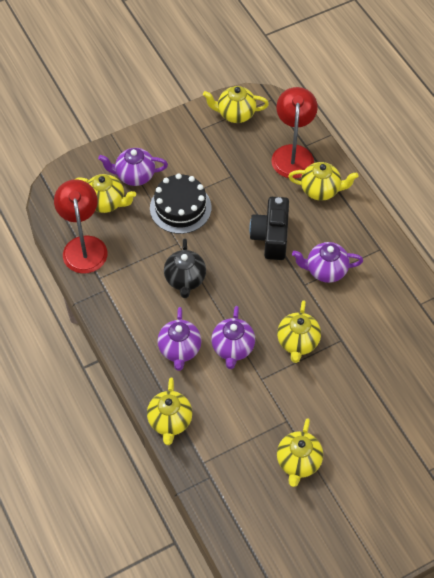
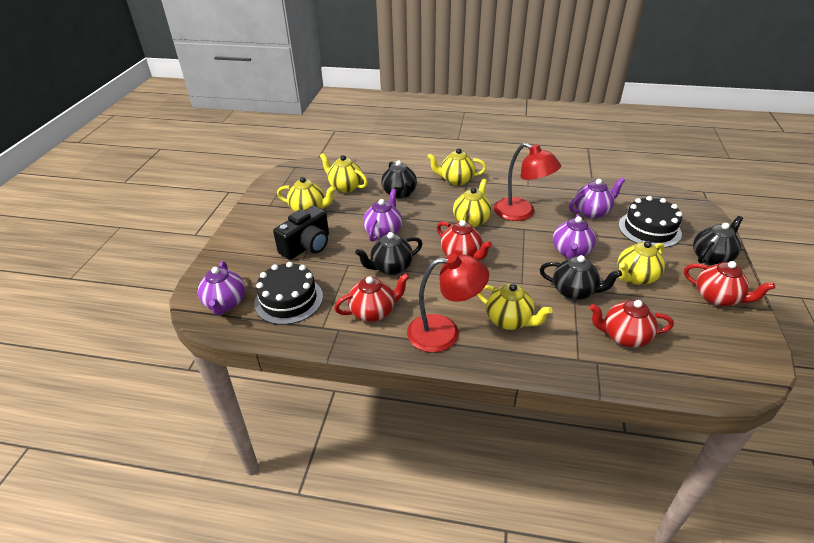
black cake: 1 -> 2
black teapot: 1 -> 4
red teapot: 0 -> 4

